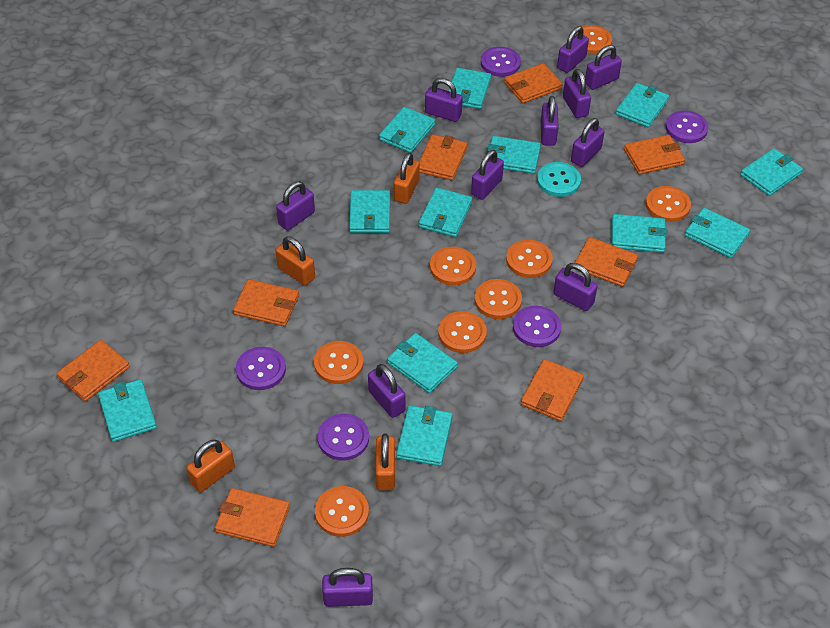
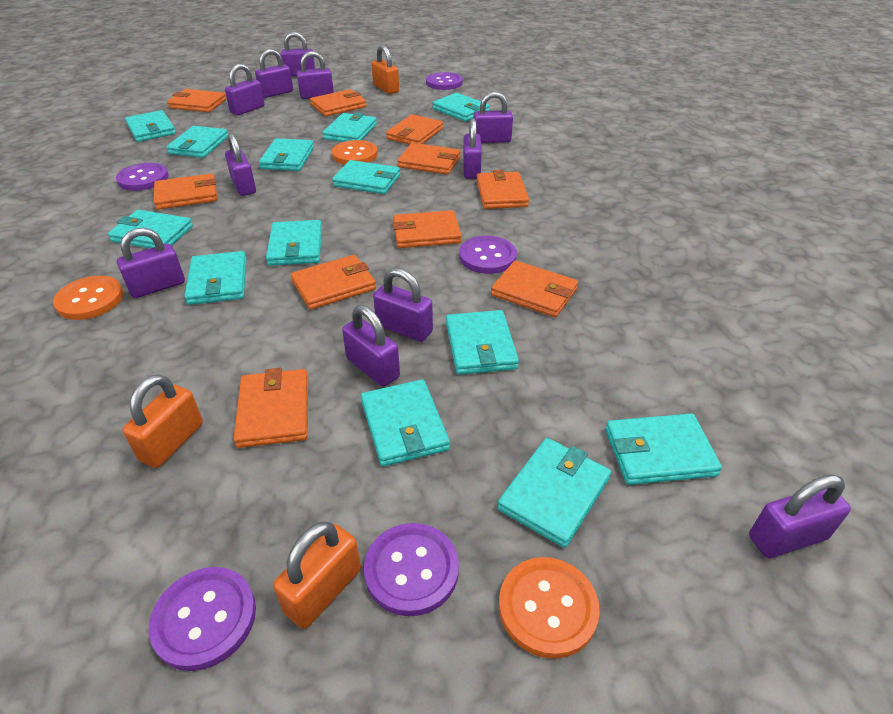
orange button: 8 -> 3
orange padlock: 4 -> 3
orange wallet: 8 -> 10
turquoise button: 1 -> 0
turquoise wallet: 12 -> 13

